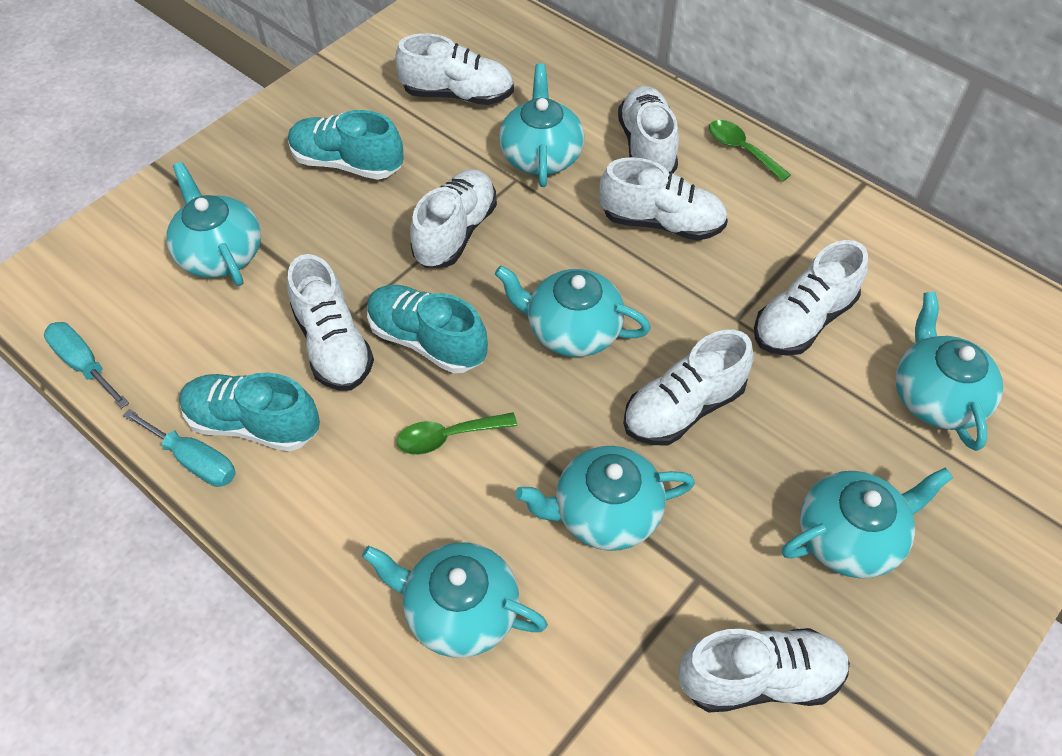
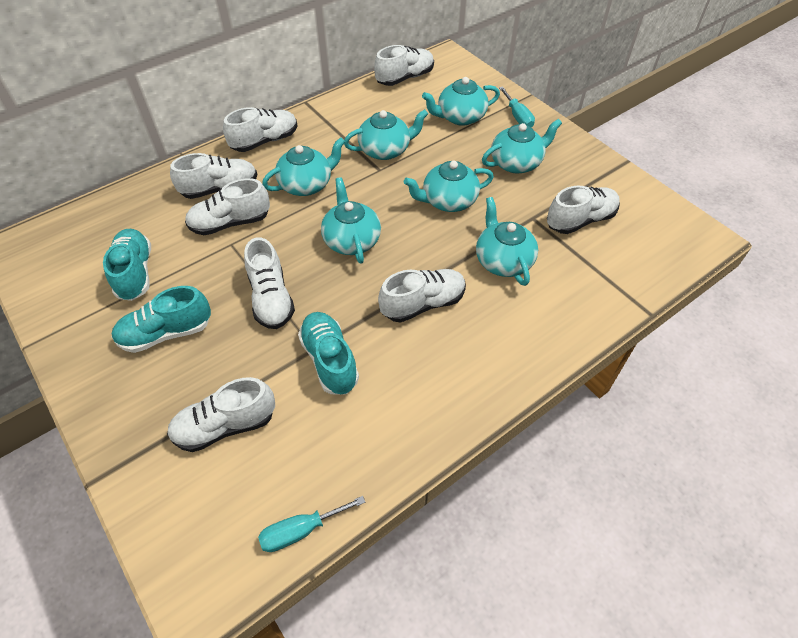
green spoon: 2 -> 0

